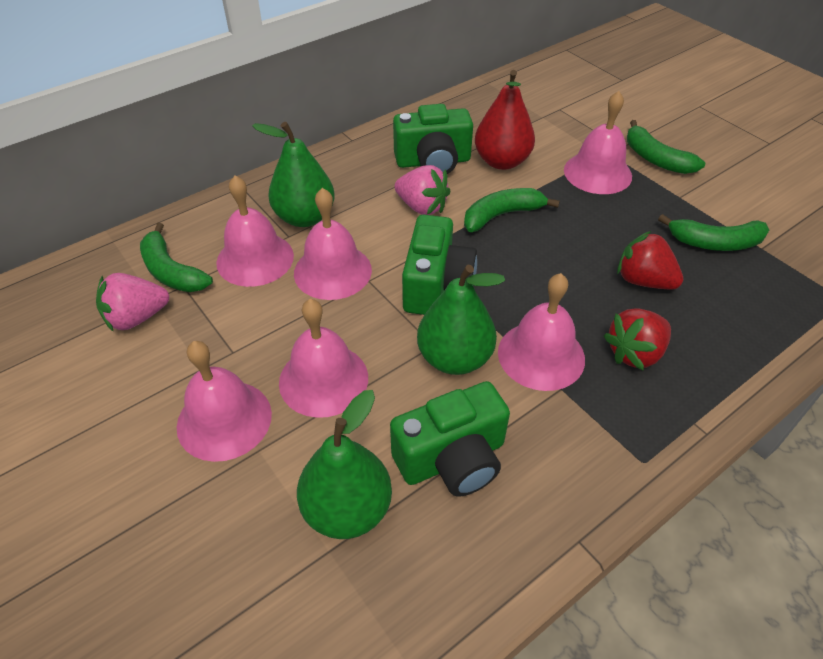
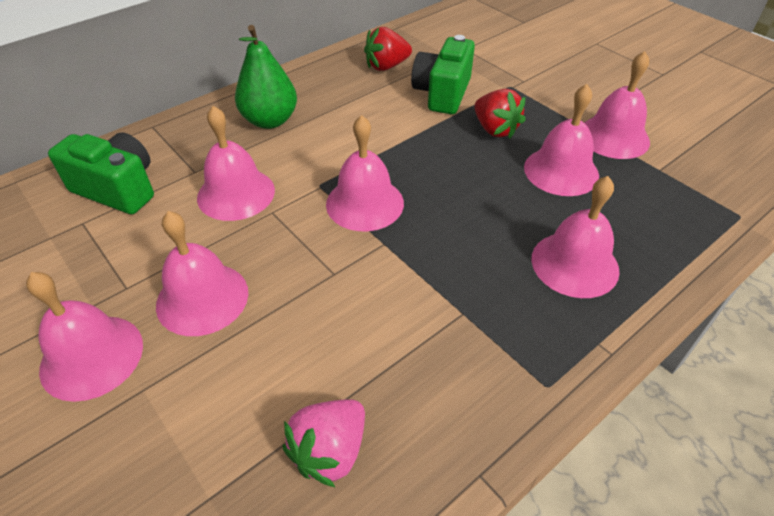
green banana: 4 -> 0
green camera: 3 -> 2
green pear: 3 -> 1
pink bell: 6 -> 7
pink strawberry: 2 -> 1
red pear: 1 -> 0

